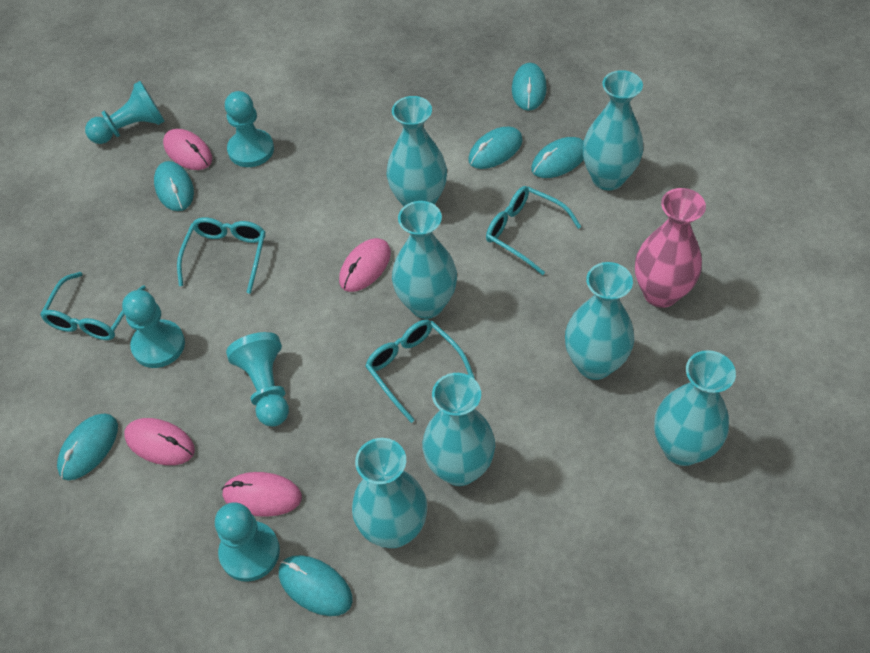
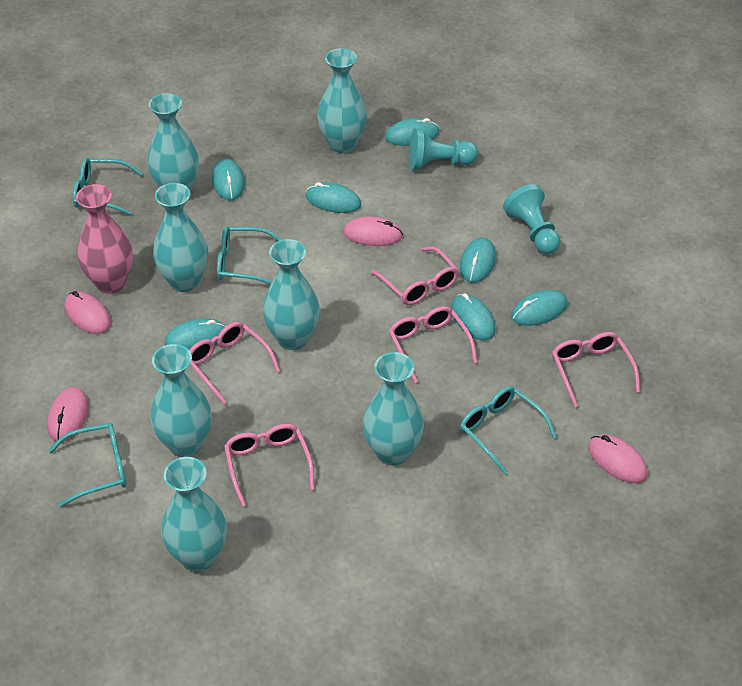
pink glasses: 0 -> 5
turquoise mouse: 6 -> 7
turquoise pawn: 5 -> 2

